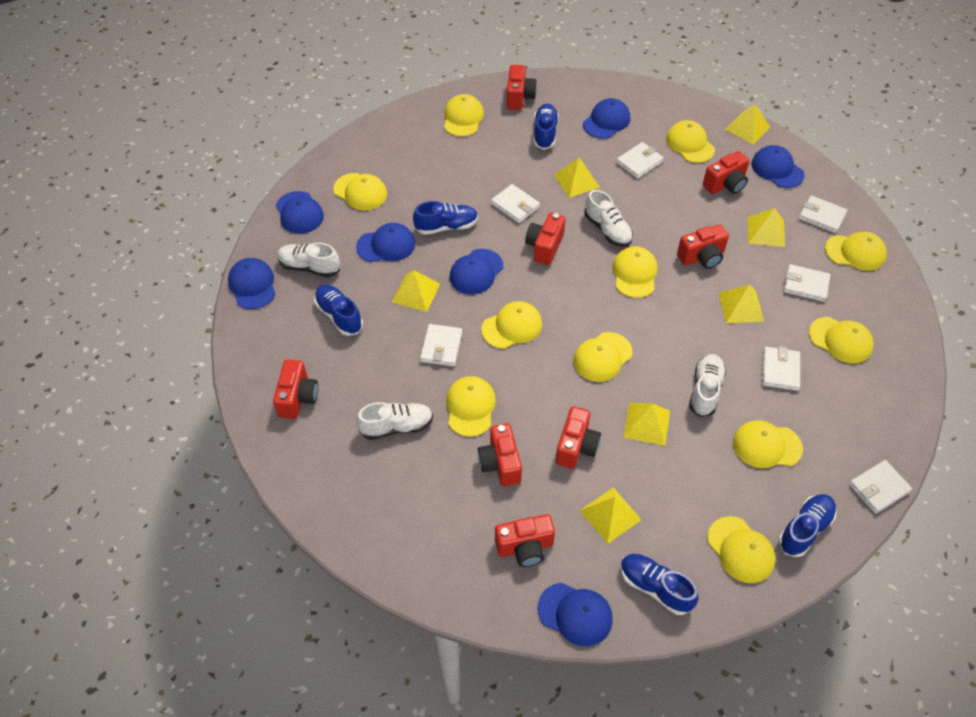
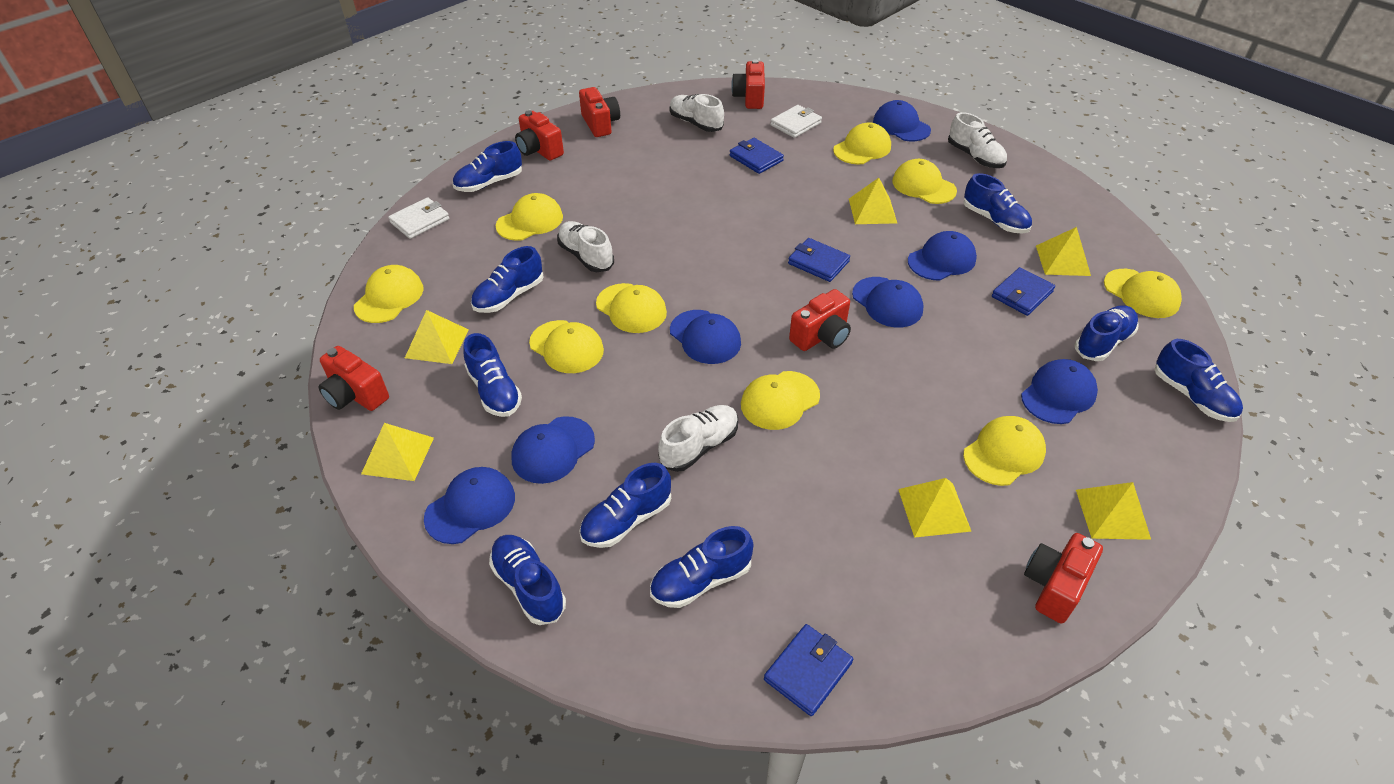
blue shoe: 5 -> 9
blue wallet: 0 -> 4
red camera: 8 -> 6
white wallet: 7 -> 2
yellow cap: 11 -> 9
yellow pyramid: 7 -> 6

